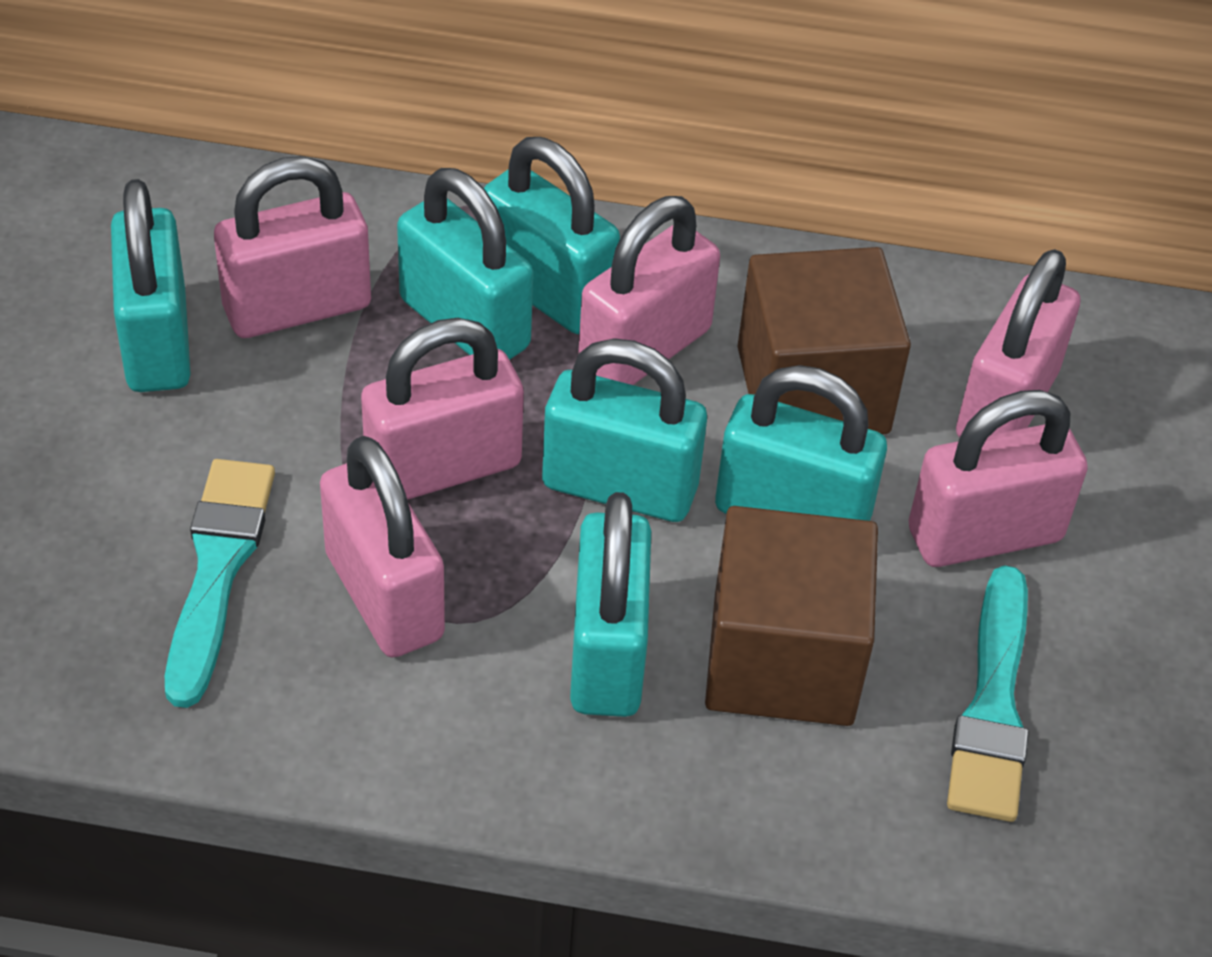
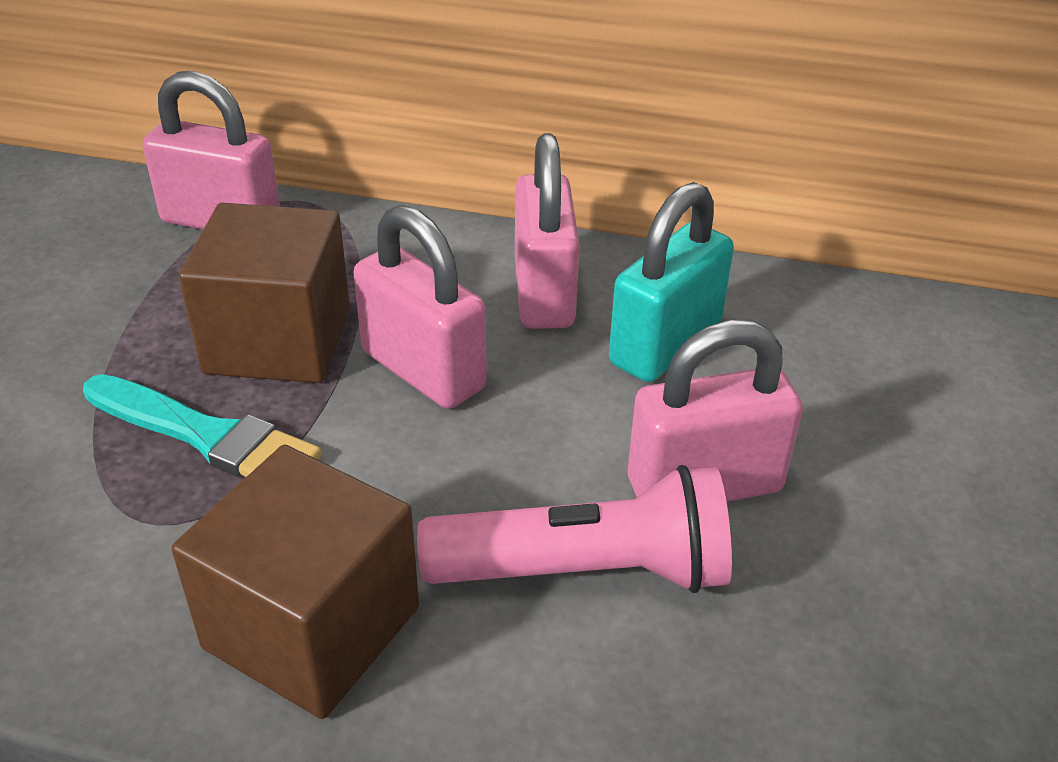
pink flashlight: 0 -> 1
pink padlock: 6 -> 4
turquoise brush: 2 -> 1
turquoise padlock: 6 -> 1

